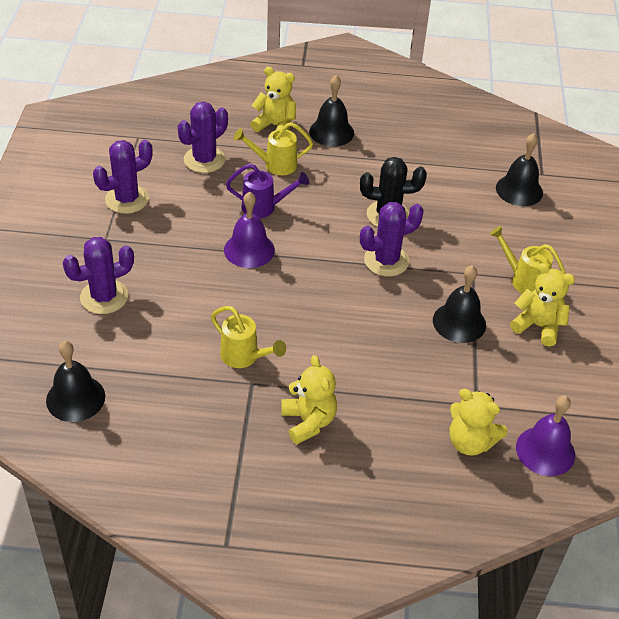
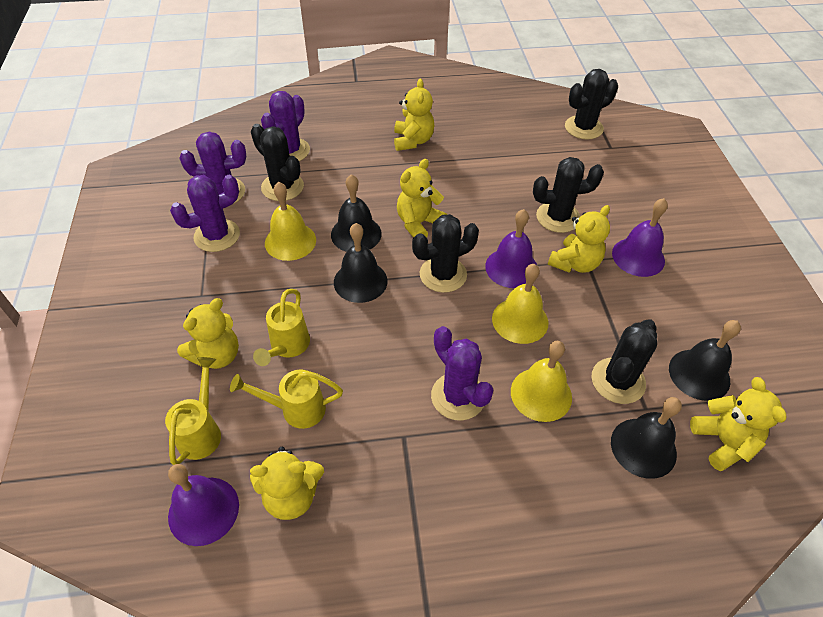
black cactus: 1 -> 5
purple bell: 2 -> 3
purple watering can: 1 -> 0
yellow bell: 0 -> 3
yellow teddy bear: 4 -> 6

